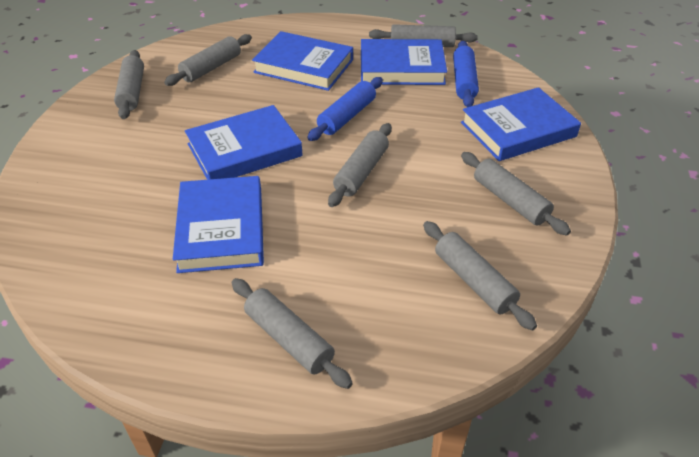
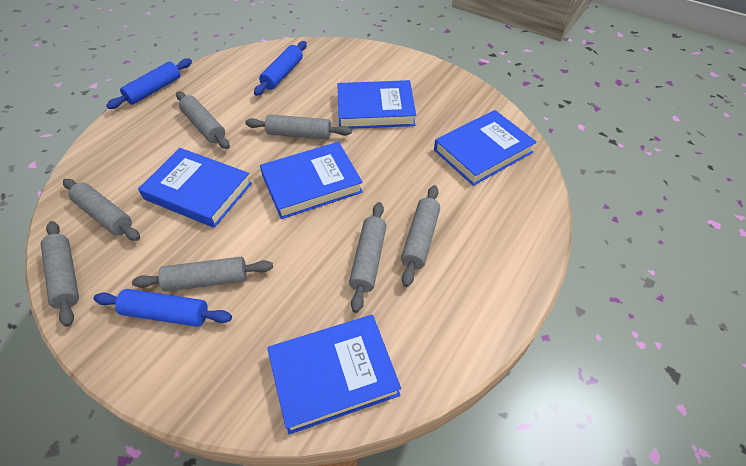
blue rolling pin: 2 -> 3

